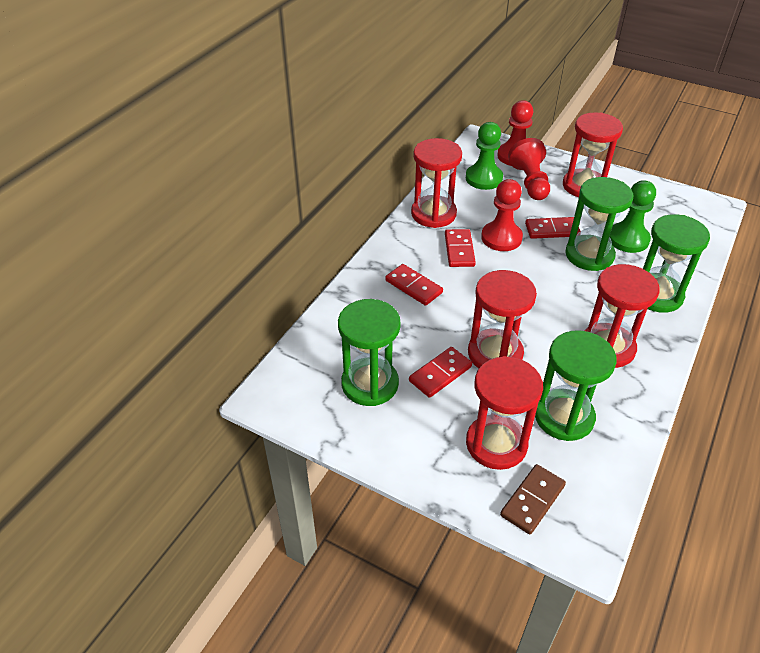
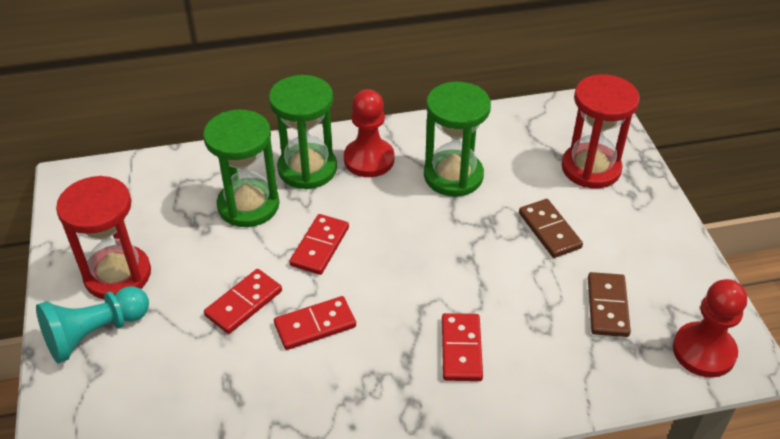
brown domino: 1 -> 2
green hourglass: 4 -> 3
green pawn: 2 -> 0
red hourglass: 5 -> 2
red pawn: 3 -> 2
turquoise pawn: 0 -> 1

